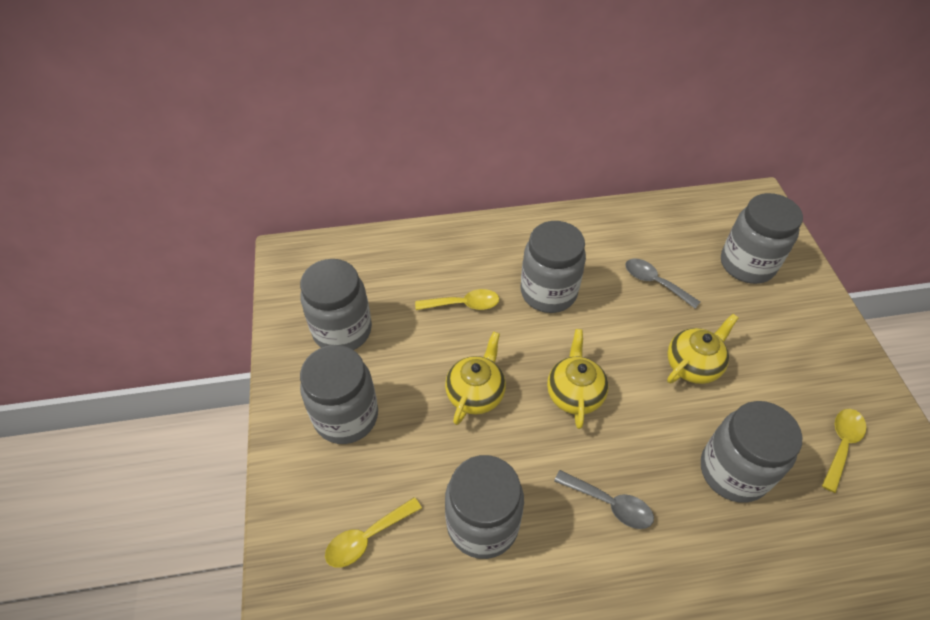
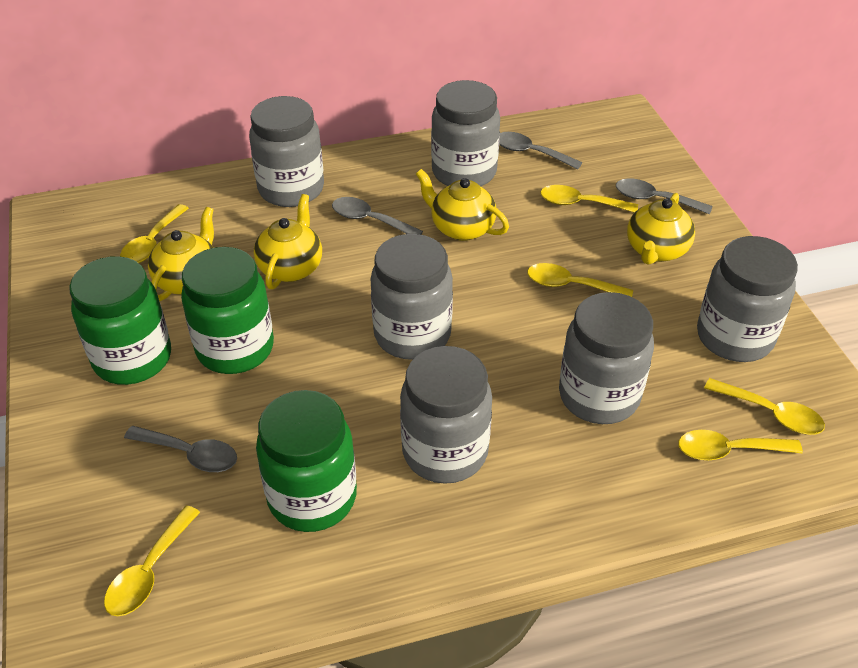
green jar: 0 -> 3
grey spoon: 2 -> 4
yellow spoon: 3 -> 6
yellow teapot: 3 -> 4

